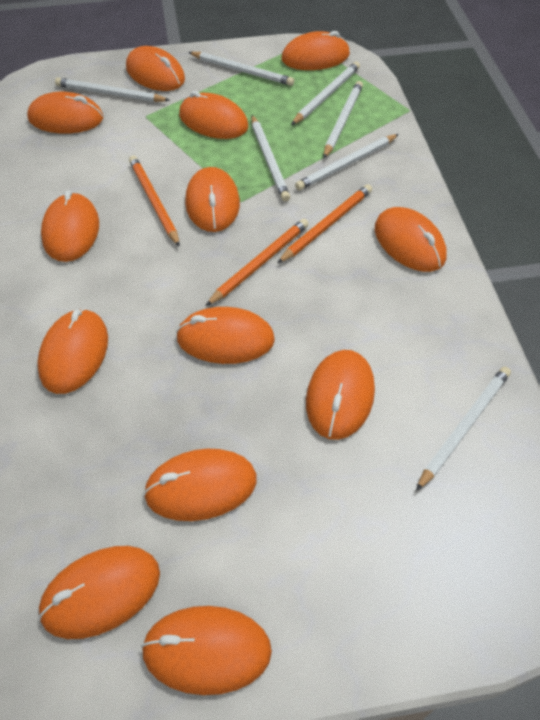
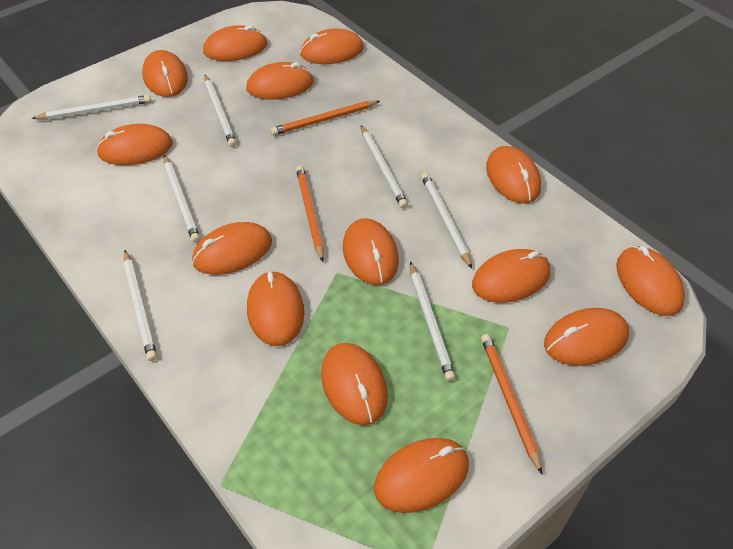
orange mouse: 13 -> 14

